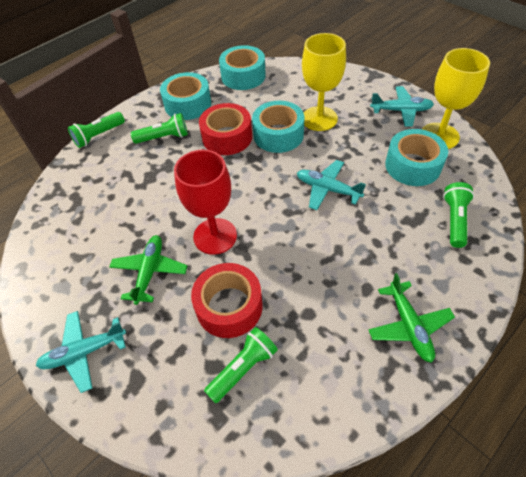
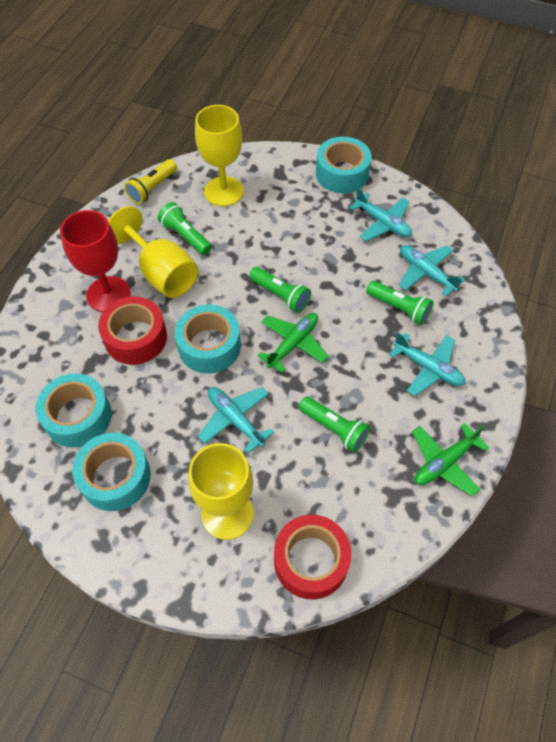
turquoise plane: 3 -> 4
yellow flashlight: 0 -> 1
yellow goblet: 2 -> 3

